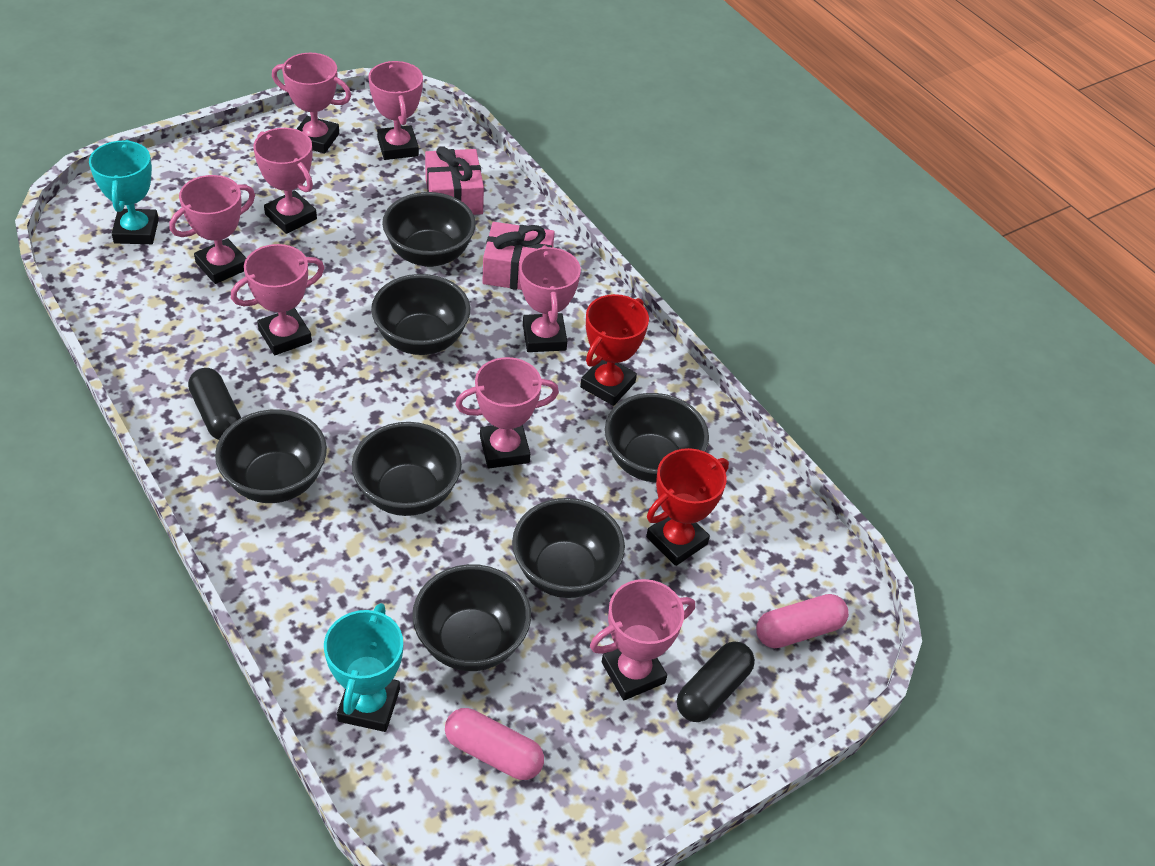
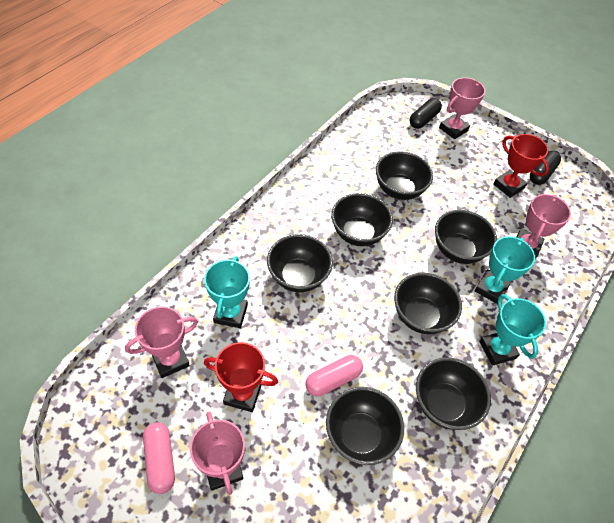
pink gift: 2 -> 0
pink trophy: 8 -> 4
turquoise trophy: 2 -> 3

